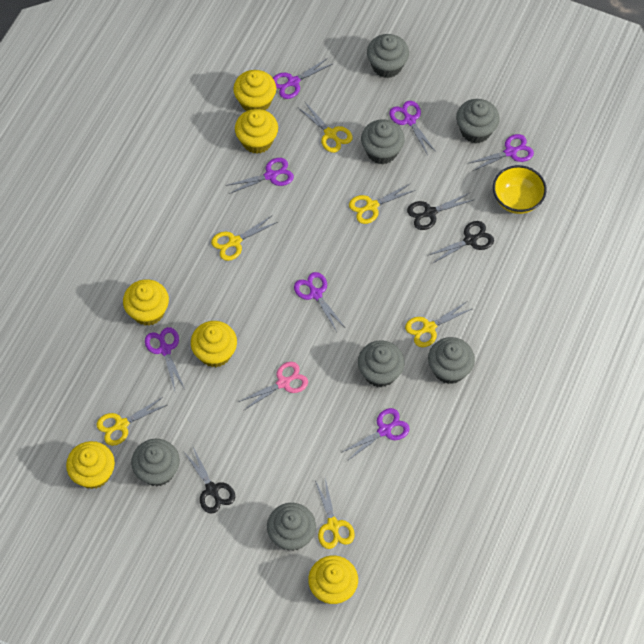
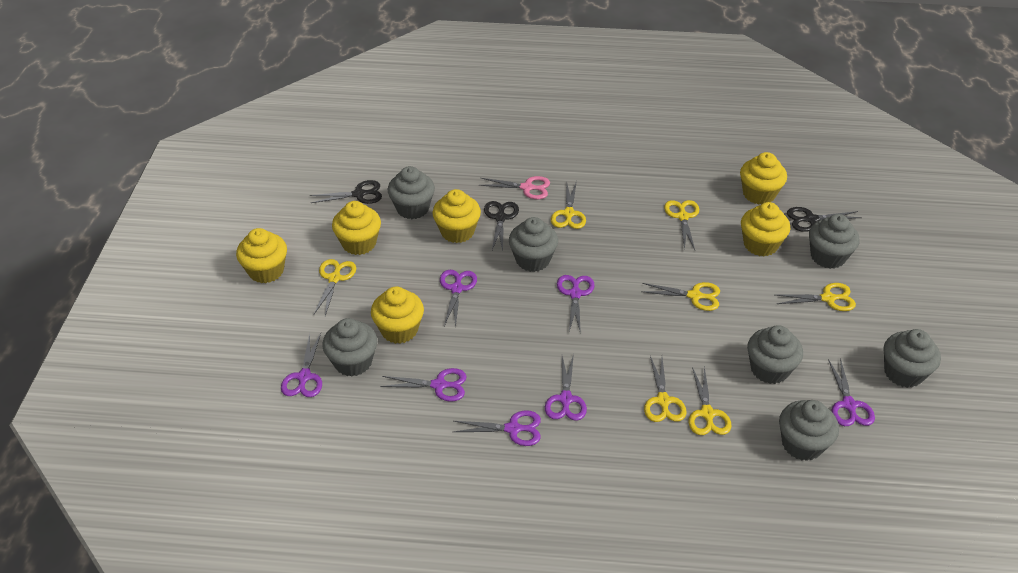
yellow bowl: 1 -> 0
yellow scissors: 6 -> 7

